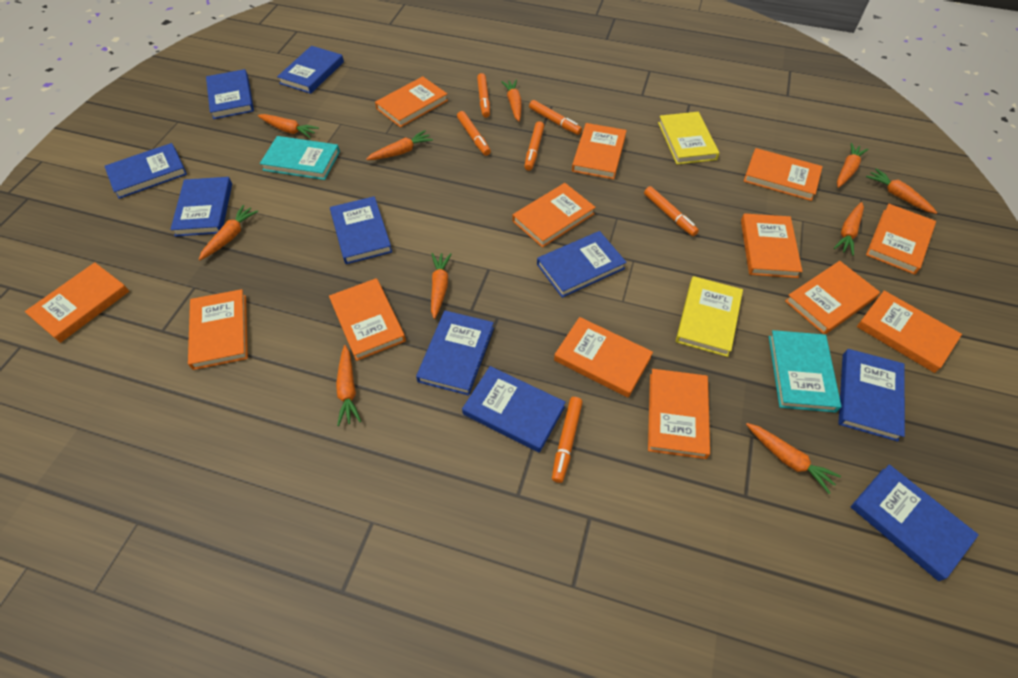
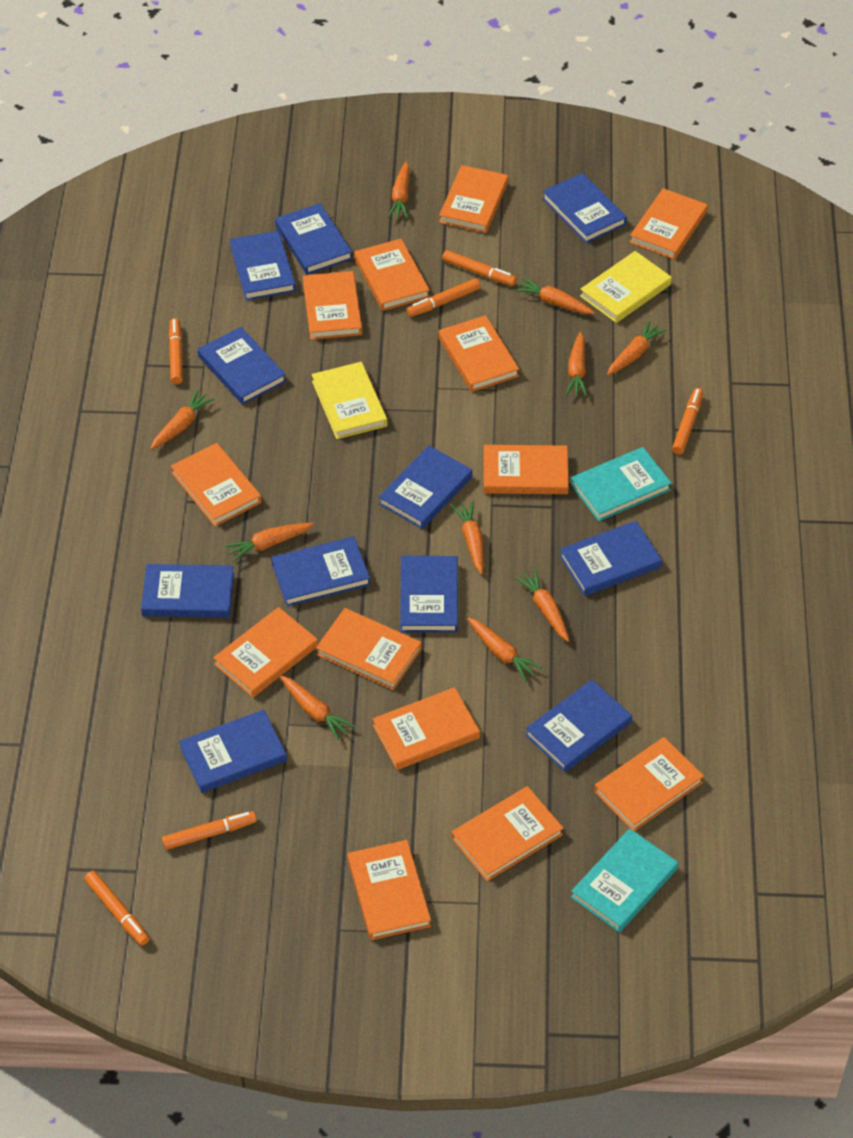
blue book: 10 -> 11

